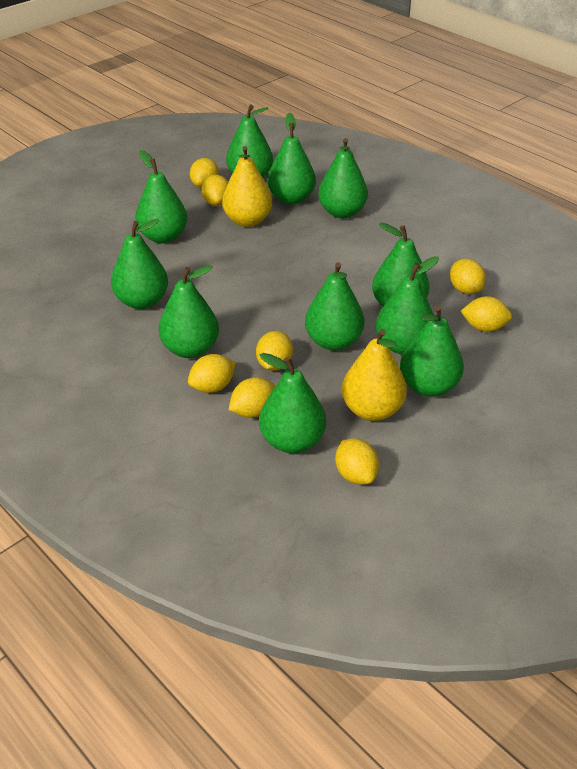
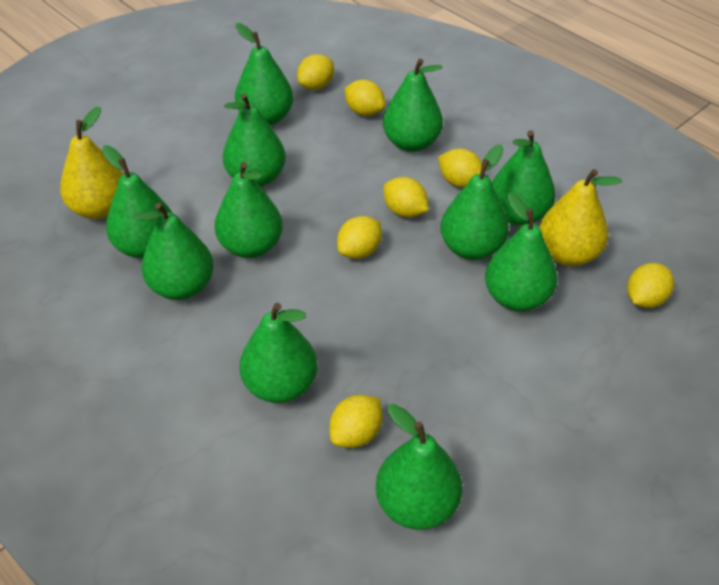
yellow lemon: 8 -> 7

